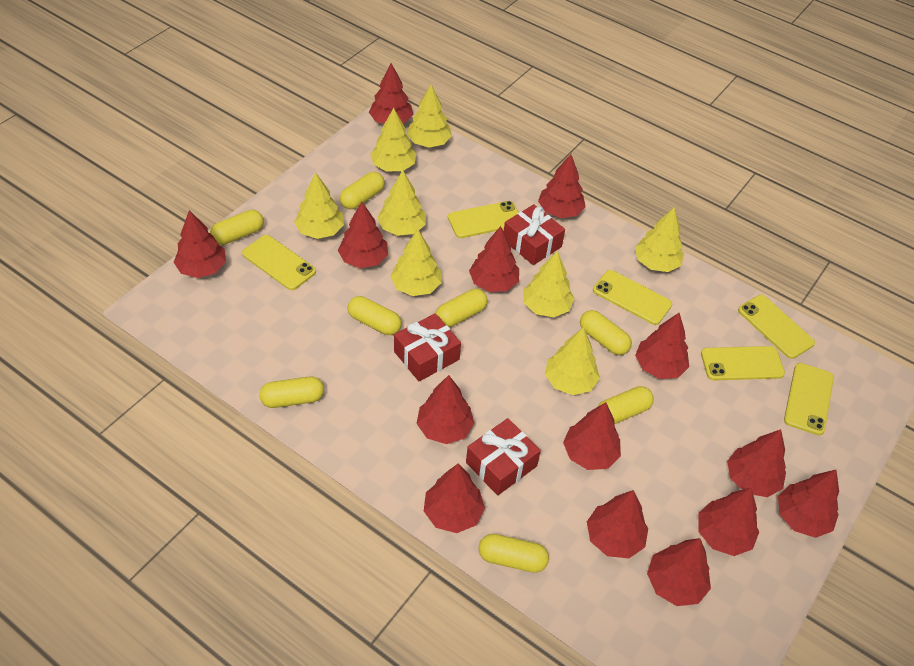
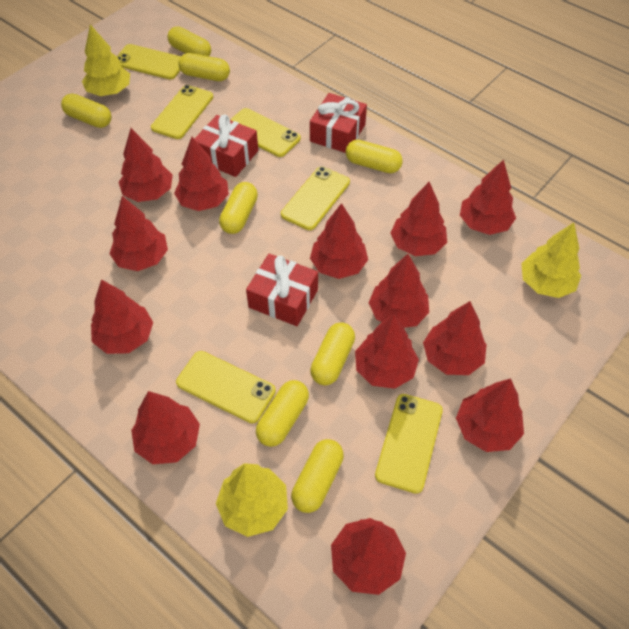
red tree: 14 -> 13
yellow tree: 8 -> 3

